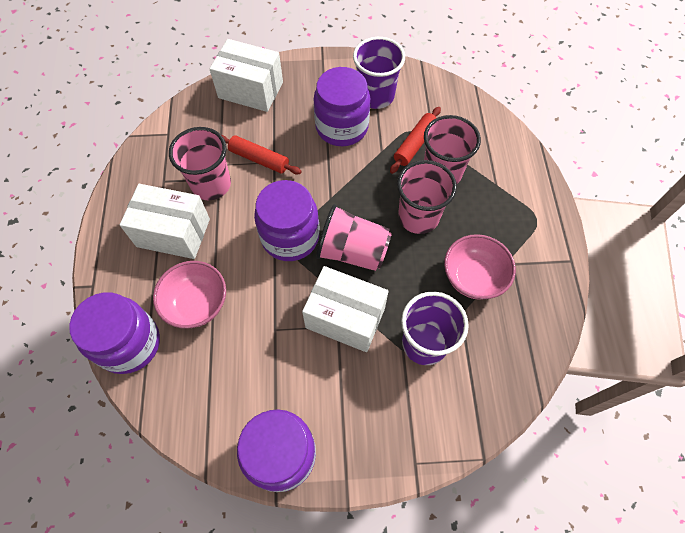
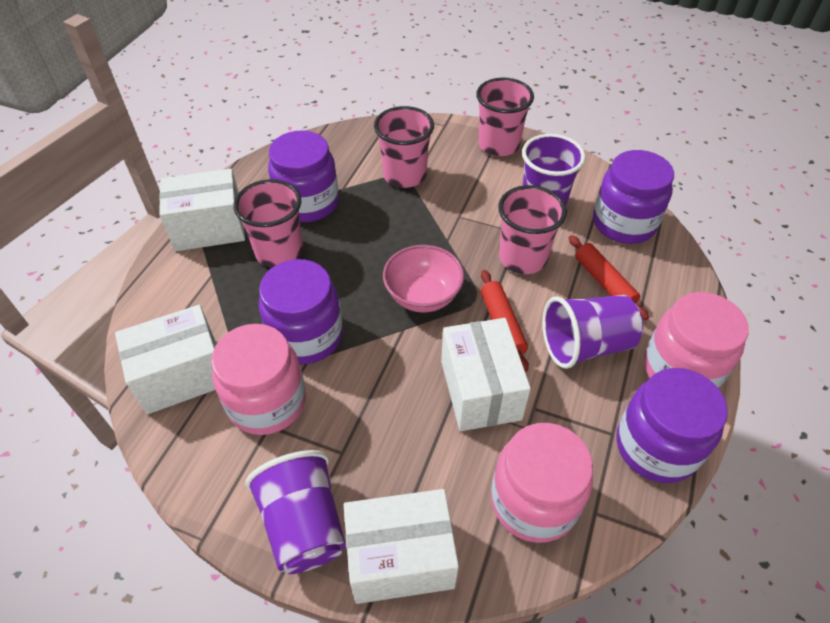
pink bowl: 2 -> 1
pink jar: 0 -> 3
purple cup: 2 -> 3
white box: 3 -> 4

